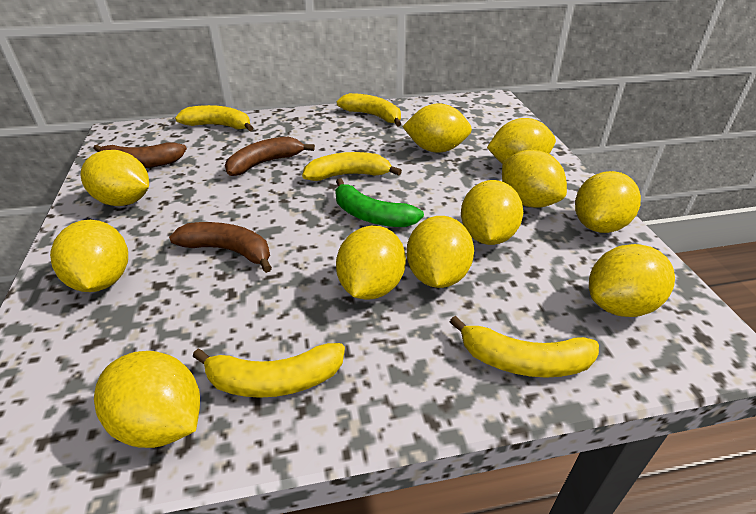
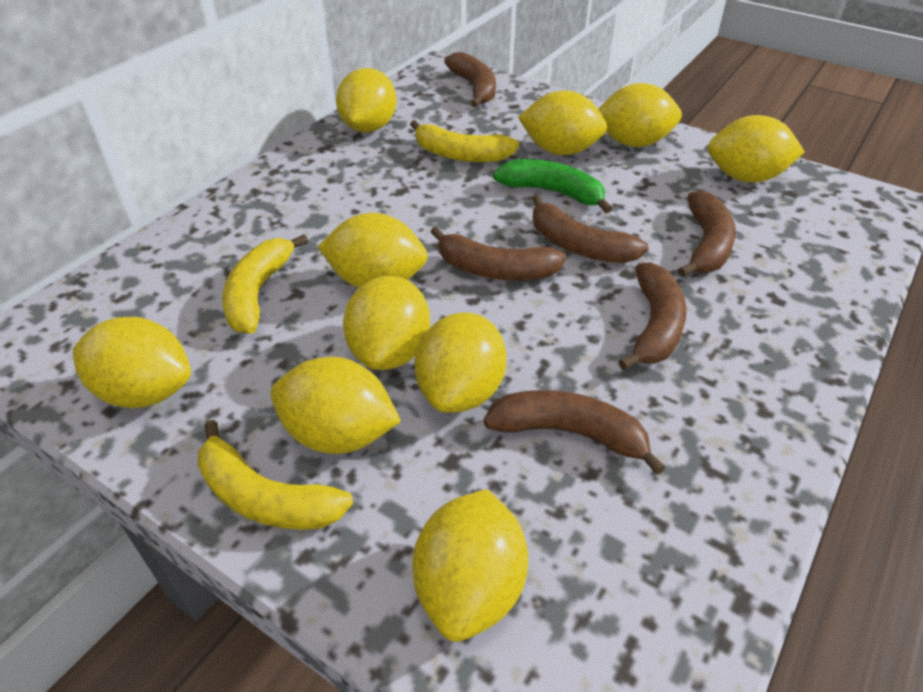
brown banana: 3 -> 6
yellow banana: 5 -> 3
yellow lemon: 11 -> 10

